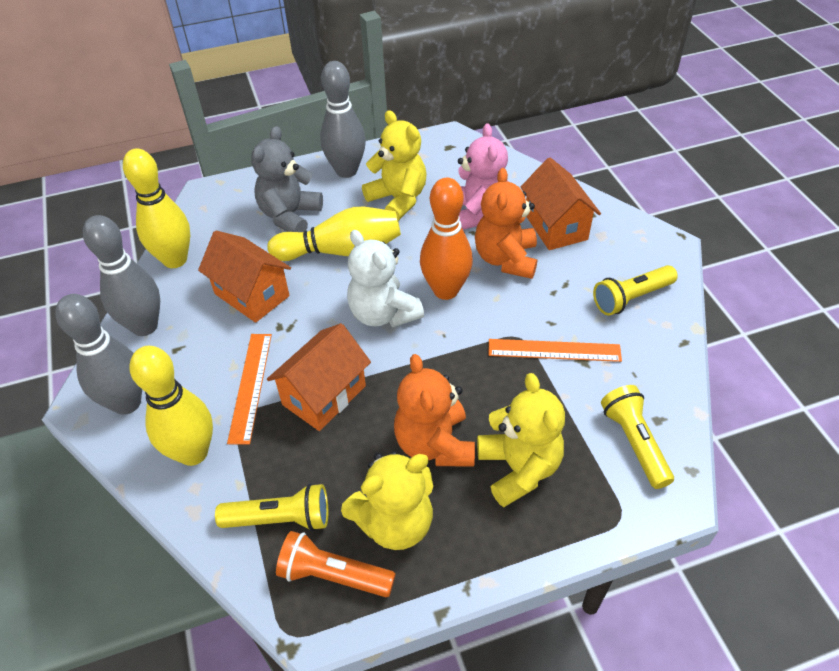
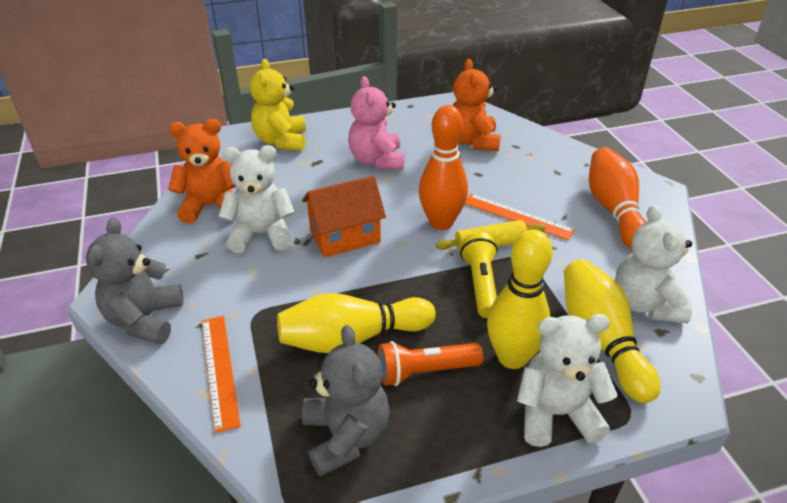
grey bowling pin: 3 -> 0
grey teddy bear: 1 -> 2
orange bowling pin: 1 -> 2
orange house: 3 -> 1
white teddy bear: 1 -> 3
yellow flashlight: 3 -> 1
yellow rolling pin: 0 -> 1
yellow teddy bear: 3 -> 1

